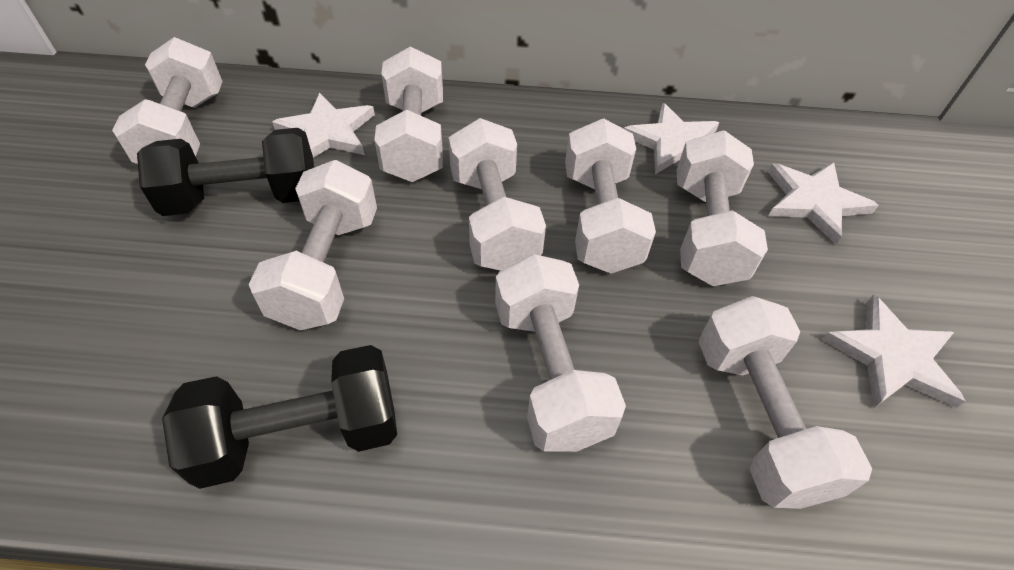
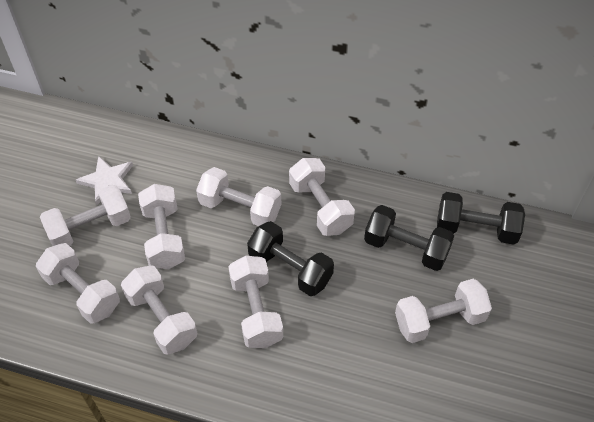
black dumbbell: 2 -> 3
white star: 4 -> 1

